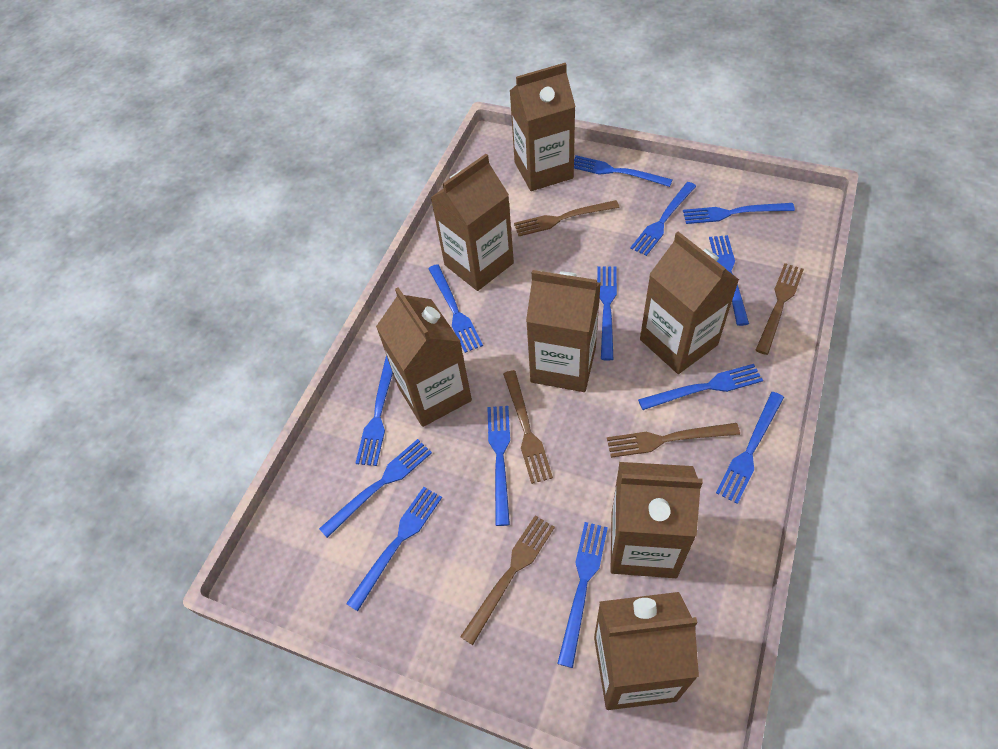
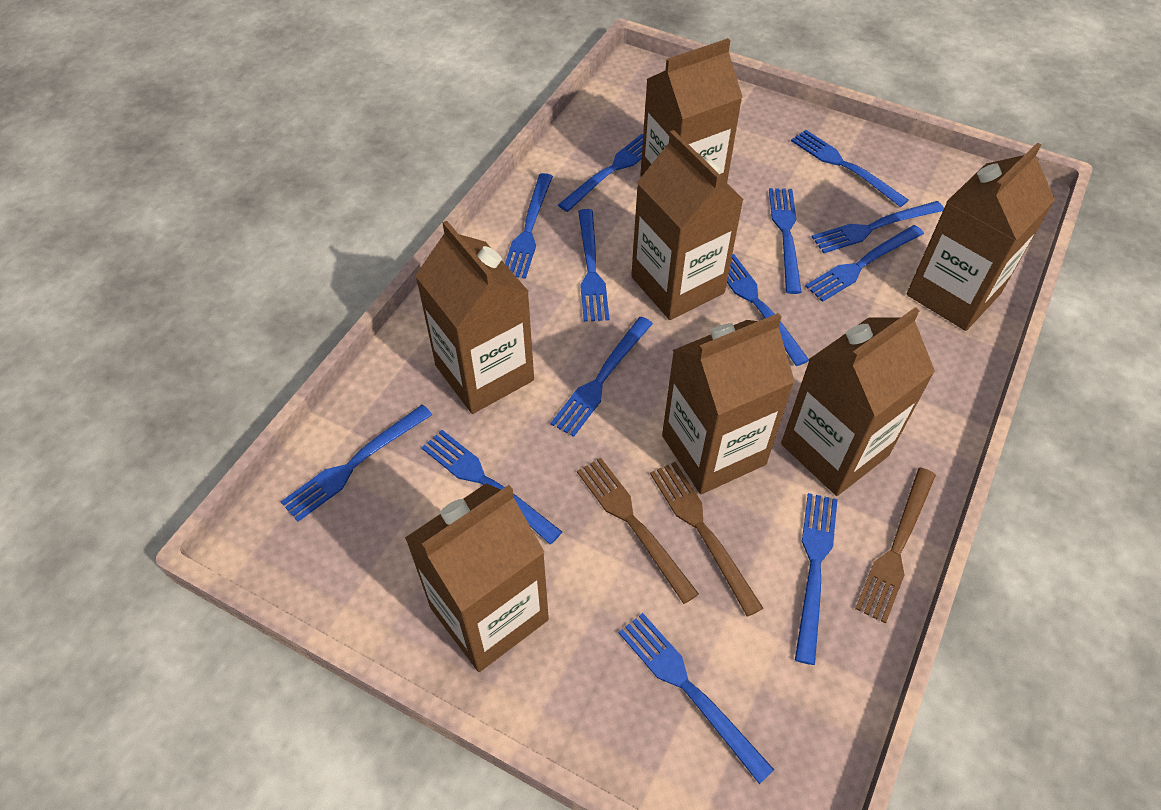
brown fork: 5 -> 3

